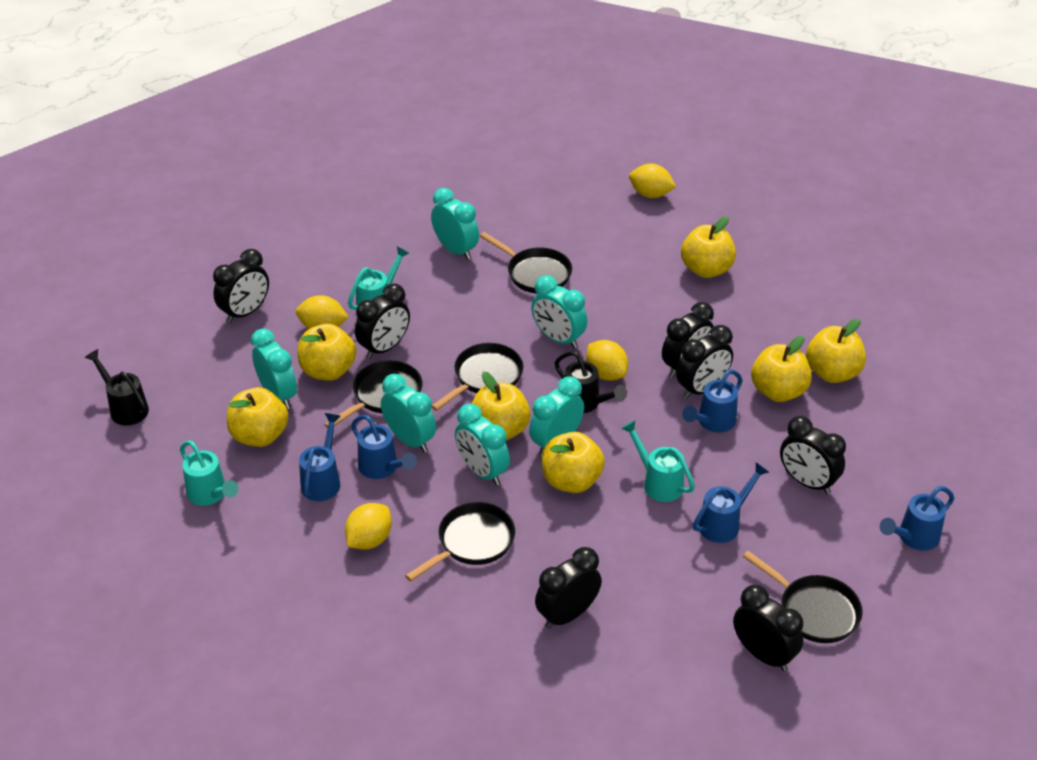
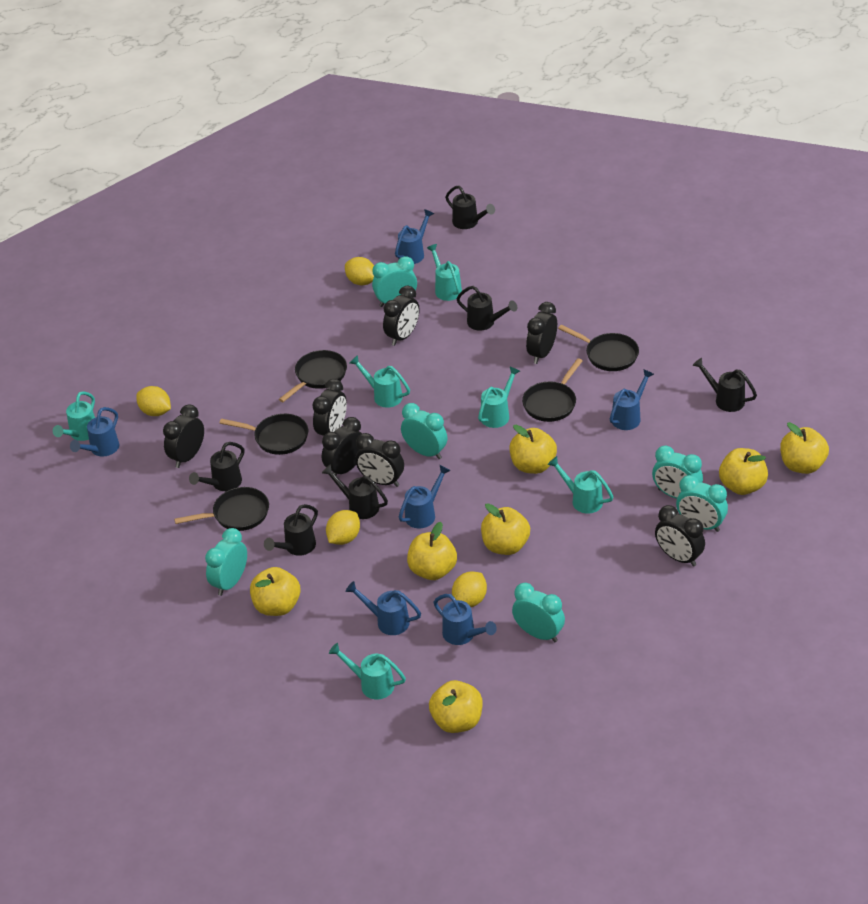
black watering can: 2 -> 6
blue watering can: 5 -> 6
turquoise watering can: 3 -> 6

